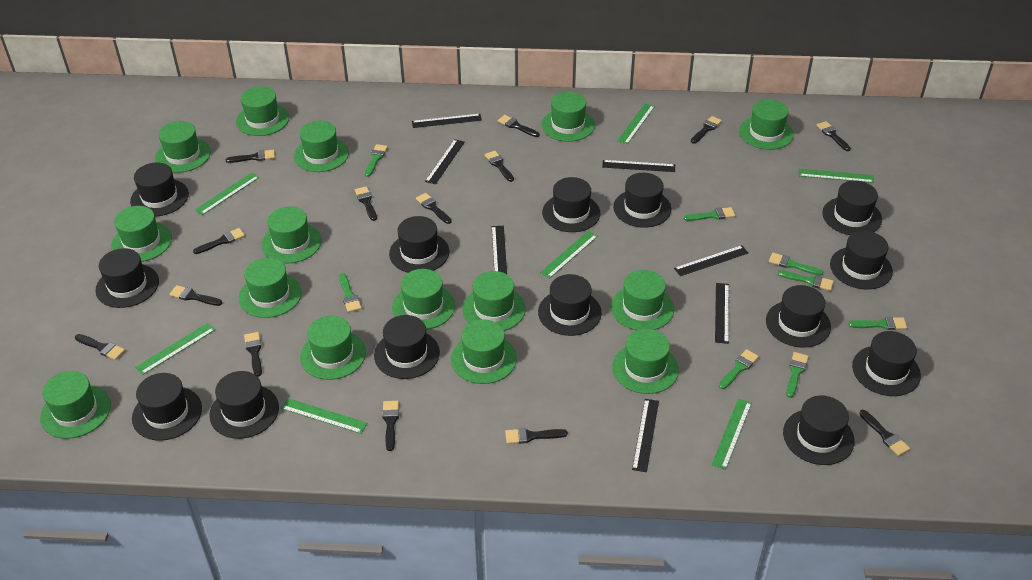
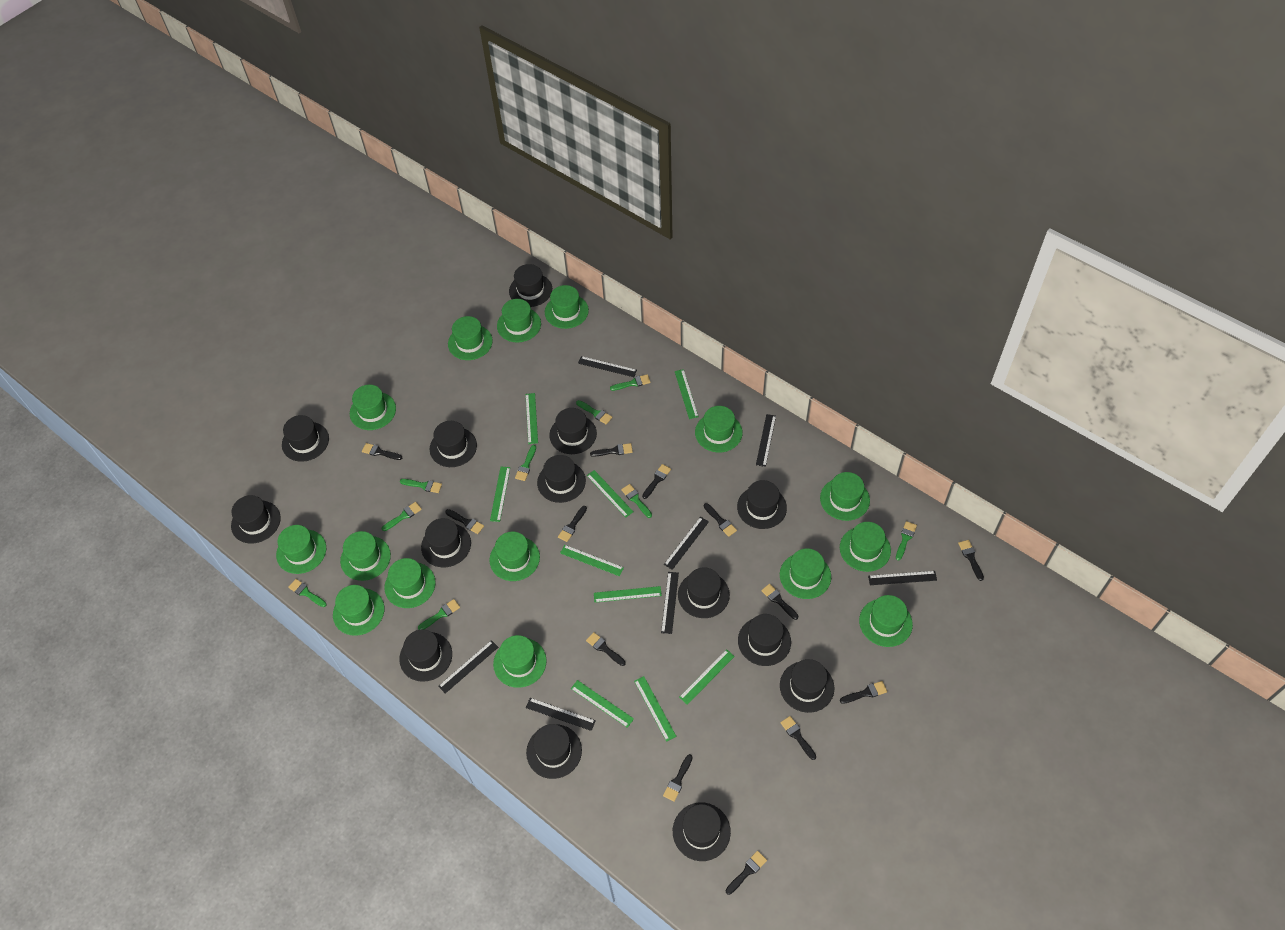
black brush: 14 -> 13
green brush: 8 -> 9
green ruler: 7 -> 9

